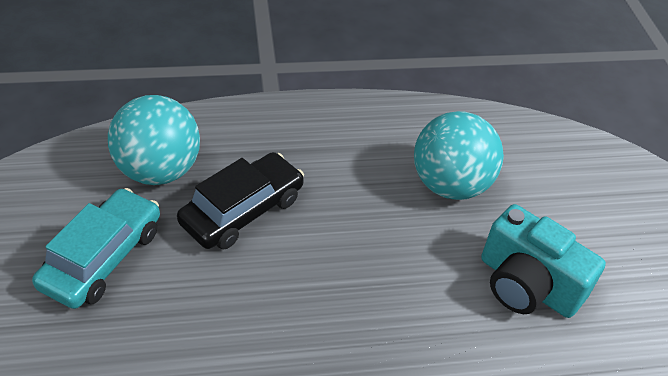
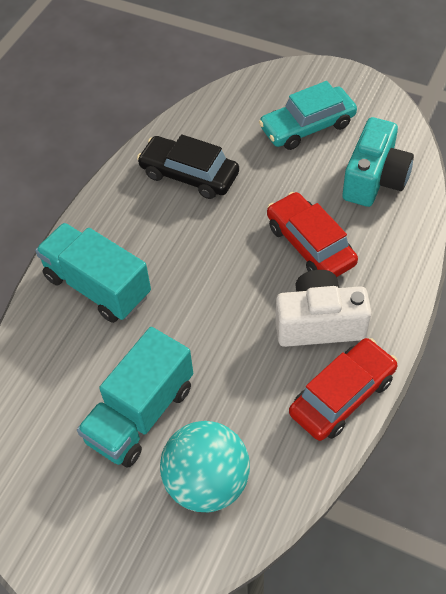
red car: 0 -> 2
turquoise ball: 2 -> 1
turquoise truck: 0 -> 2
white camera: 0 -> 1

